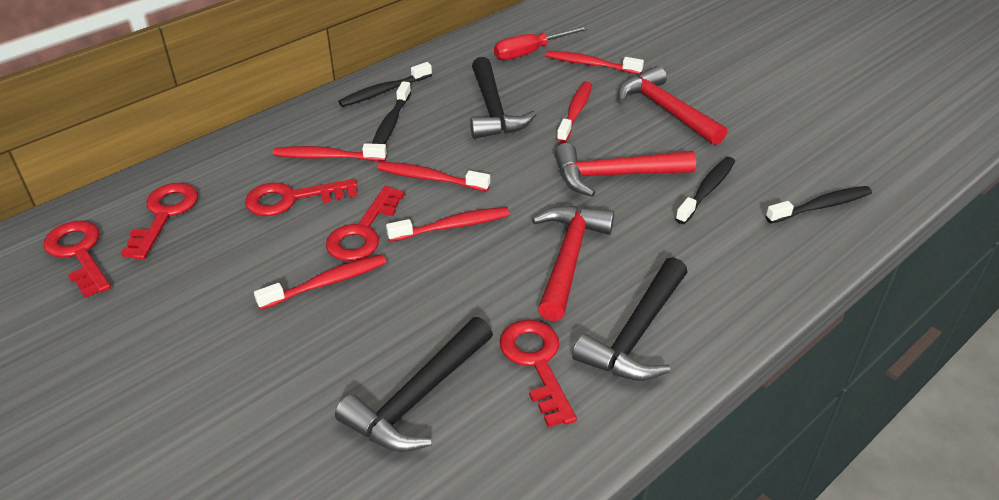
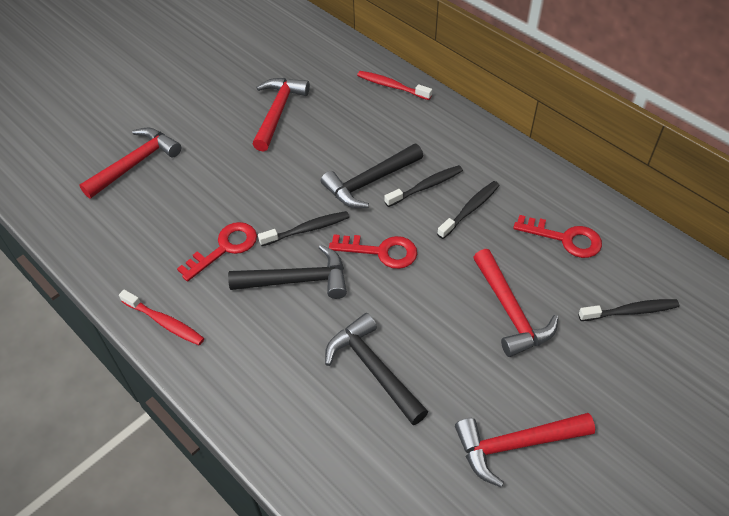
red hammer: 3 -> 4
red key: 5 -> 3
red screwdriver: 1 -> 0
red toothbrush: 6 -> 2

